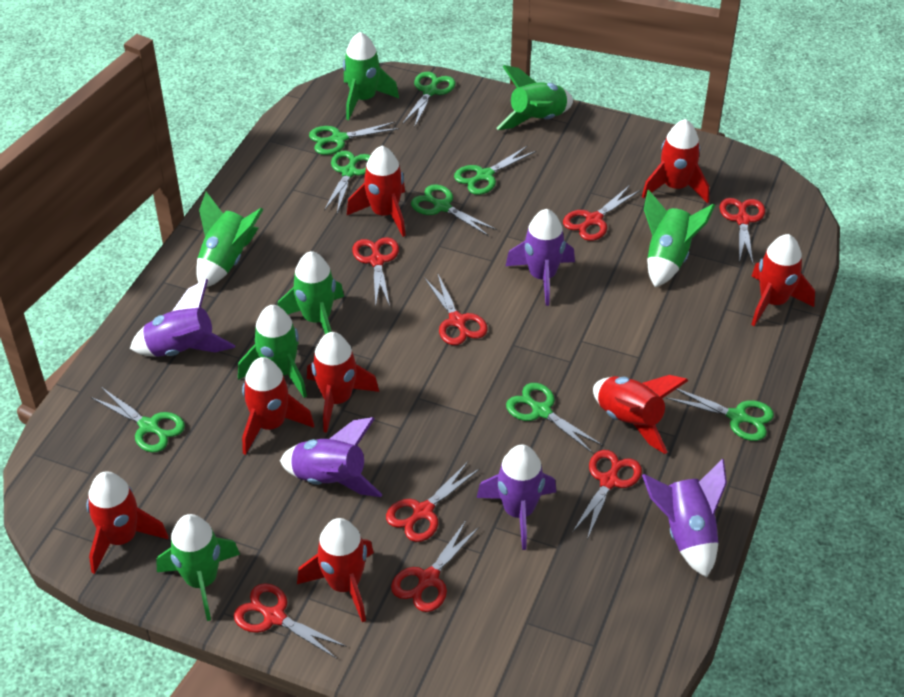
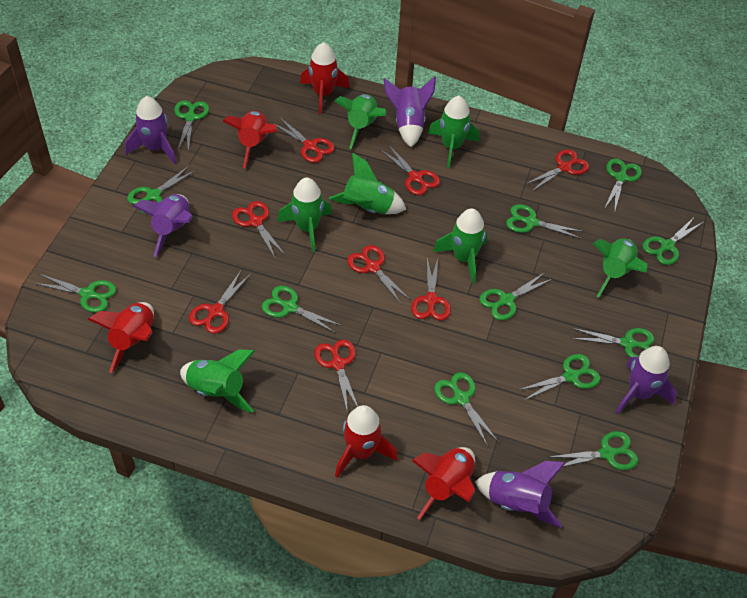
green scissors: 8 -> 12
red rocket: 8 -> 5

